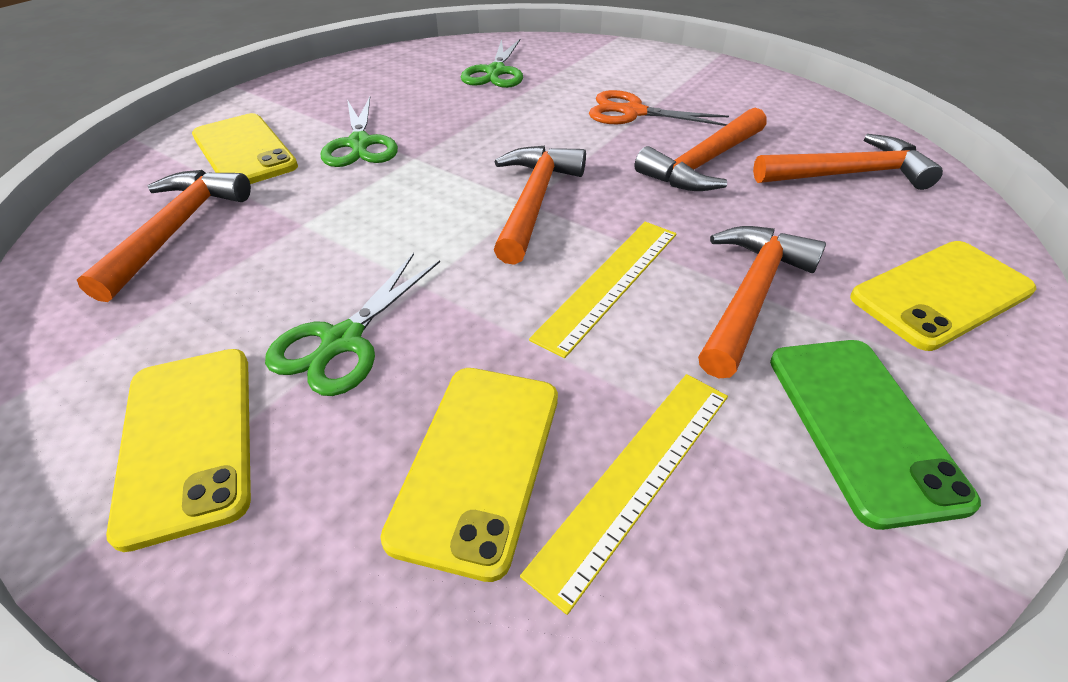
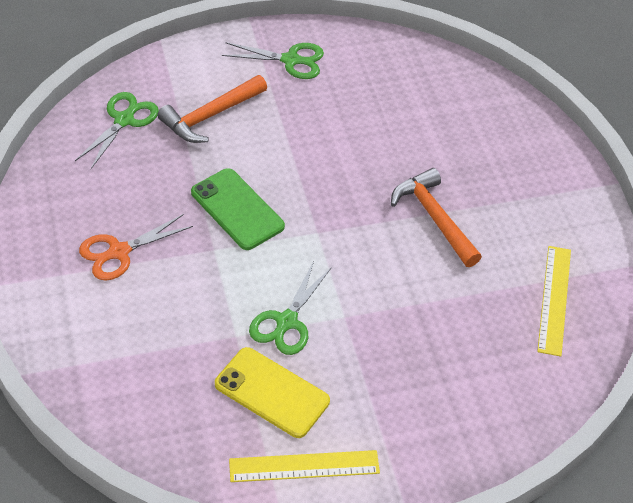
orange hammer: 5 -> 2
yellow phone: 4 -> 1

